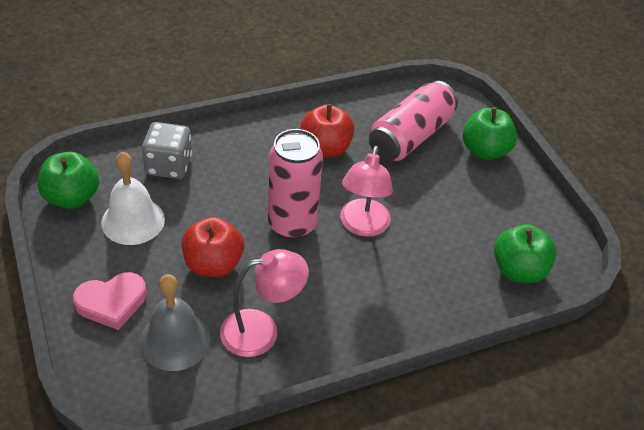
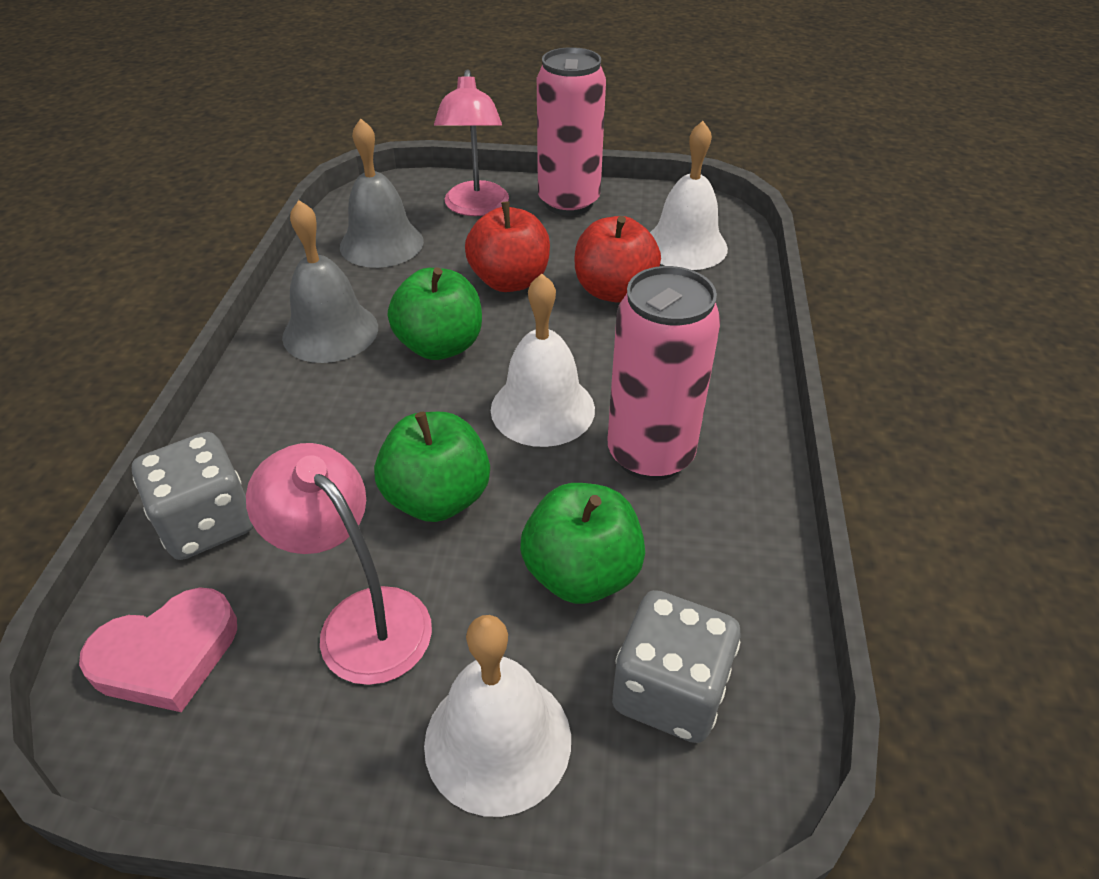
grey bell: 1 -> 2
grey dice: 1 -> 2
white bell: 1 -> 3

